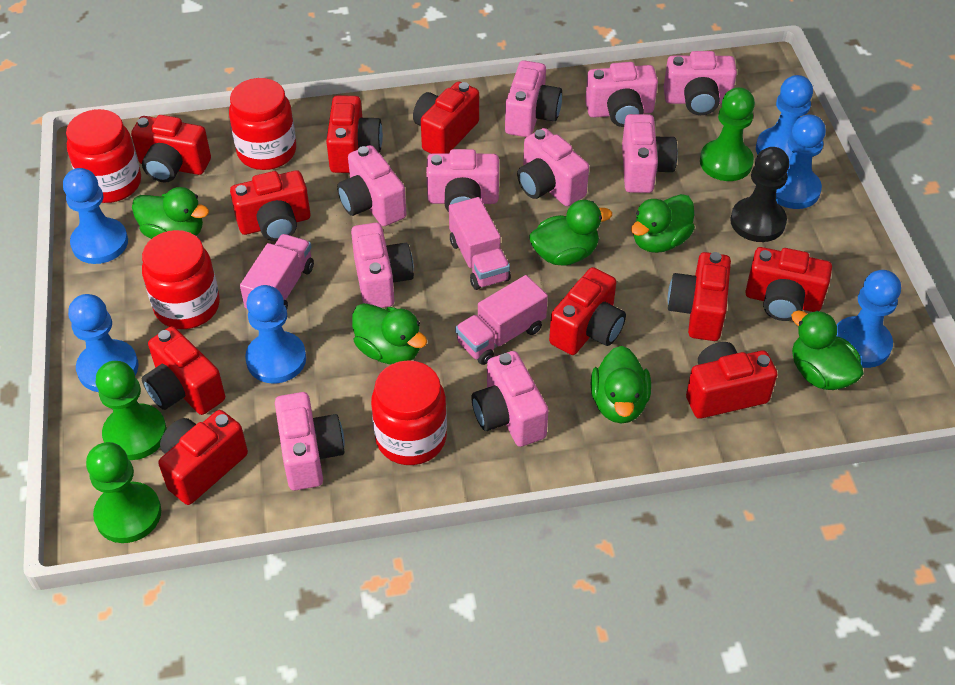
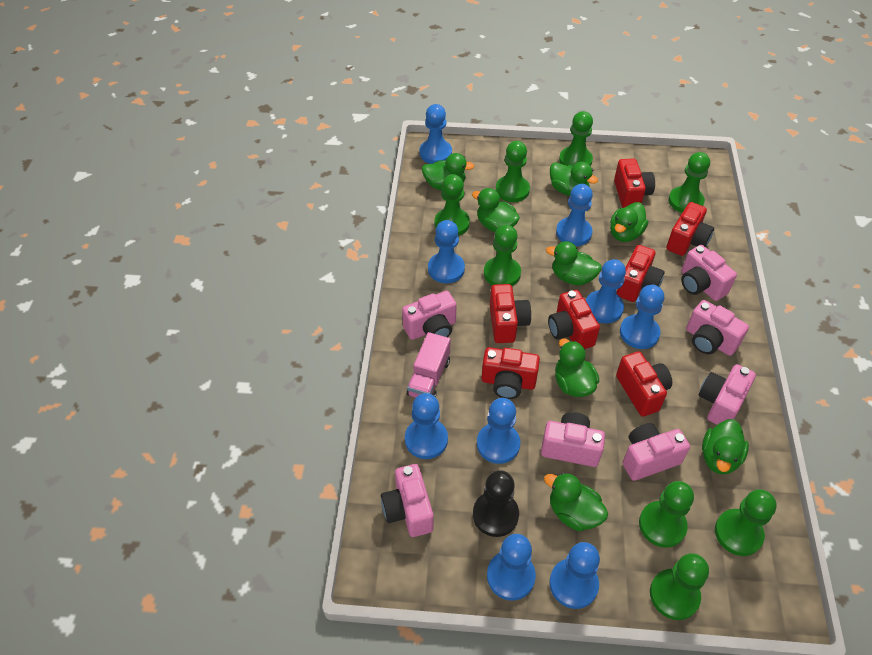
blue pawn: 6 -> 9
green duck: 6 -> 8
green pawn: 3 -> 8
pink camera: 10 -> 7
pink truck: 3 -> 1
red camera: 10 -> 7
red jar: 4 -> 0

